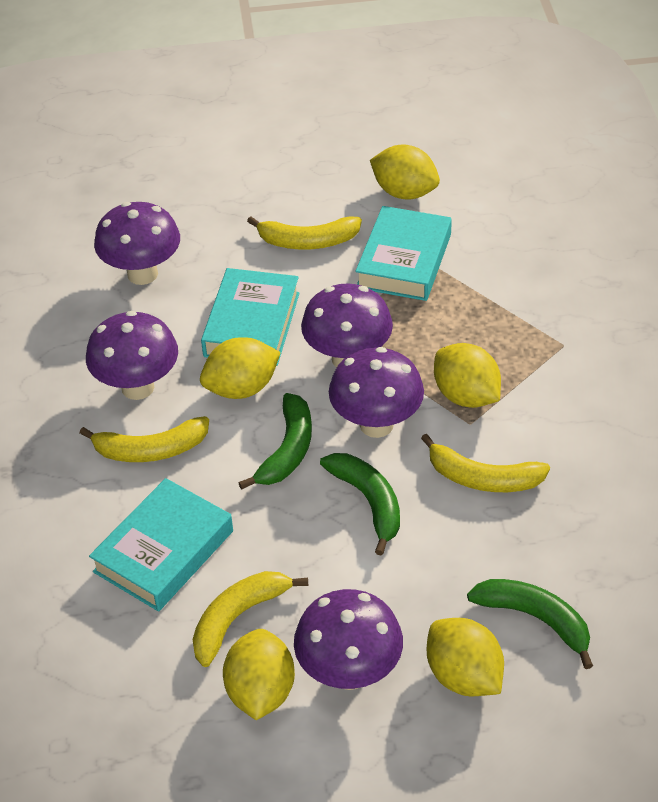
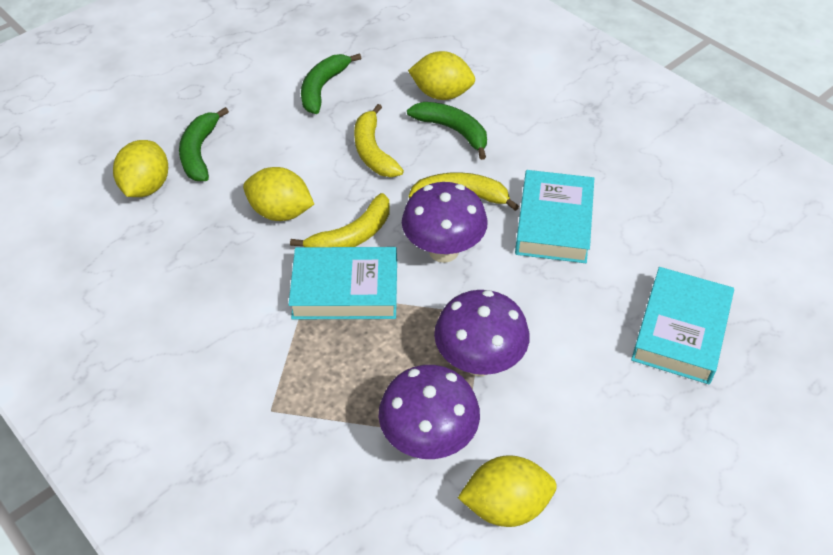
purple mushroom: 5 -> 3
yellow banana: 4 -> 3
yellow lemon: 5 -> 4

